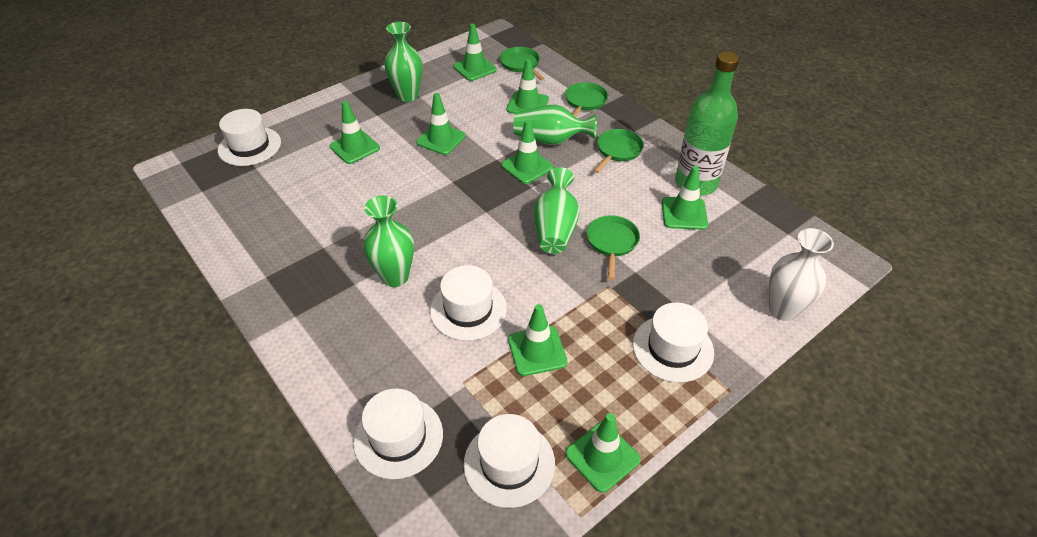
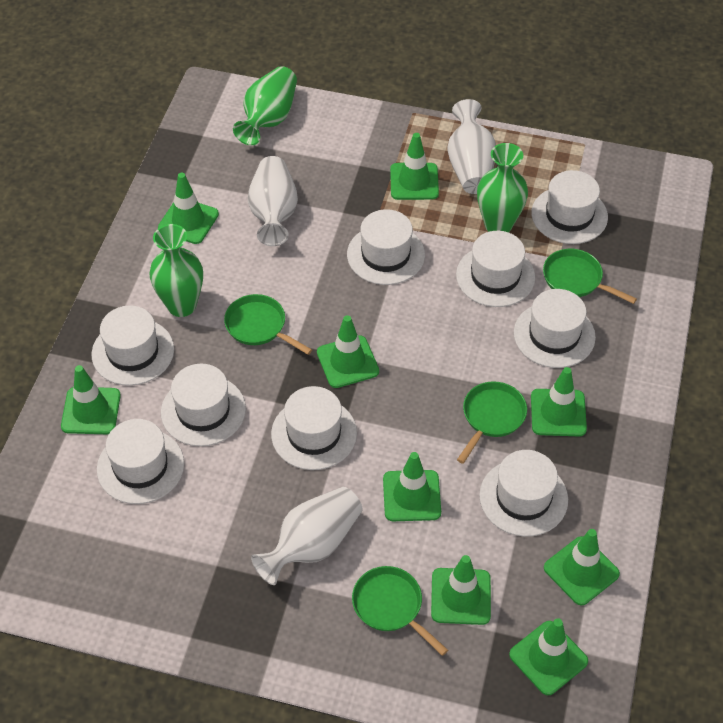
green bottle: 1 -> 0
green traffic cone: 8 -> 9
green vase: 4 -> 3
white hat: 5 -> 9
white vase: 1 -> 3

